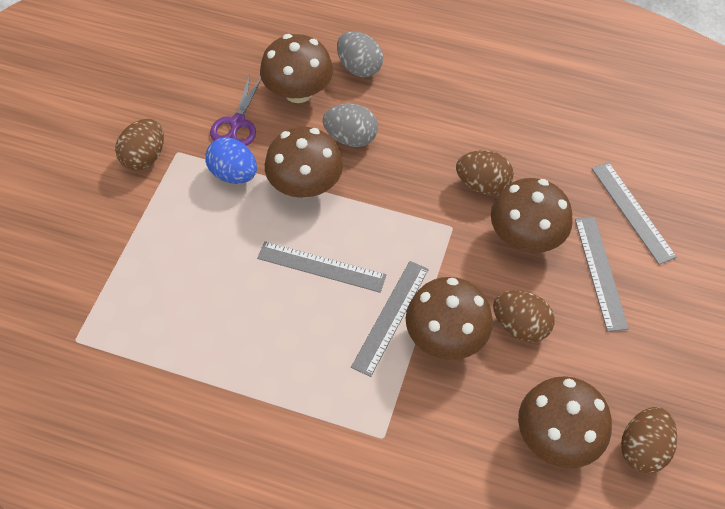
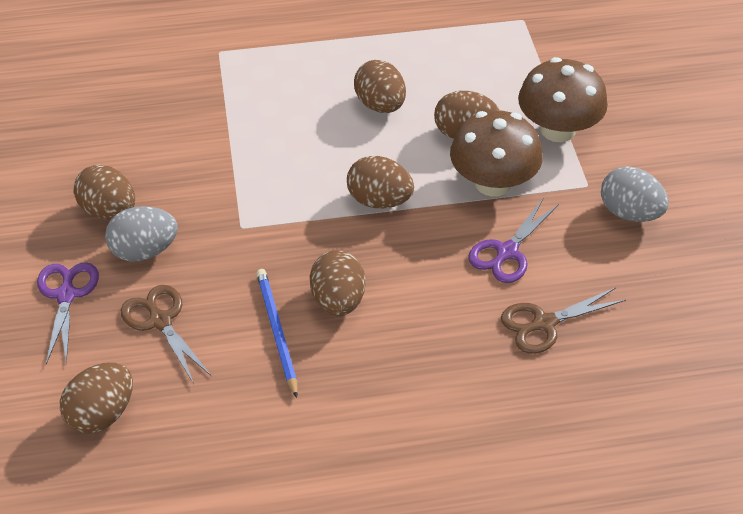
blue egg: 1 -> 0
blue pencil: 0 -> 1
brown egg: 4 -> 6
brown mushroom: 5 -> 2
brown scissors: 0 -> 2
grey ruler: 4 -> 0
purple scissors: 1 -> 2

